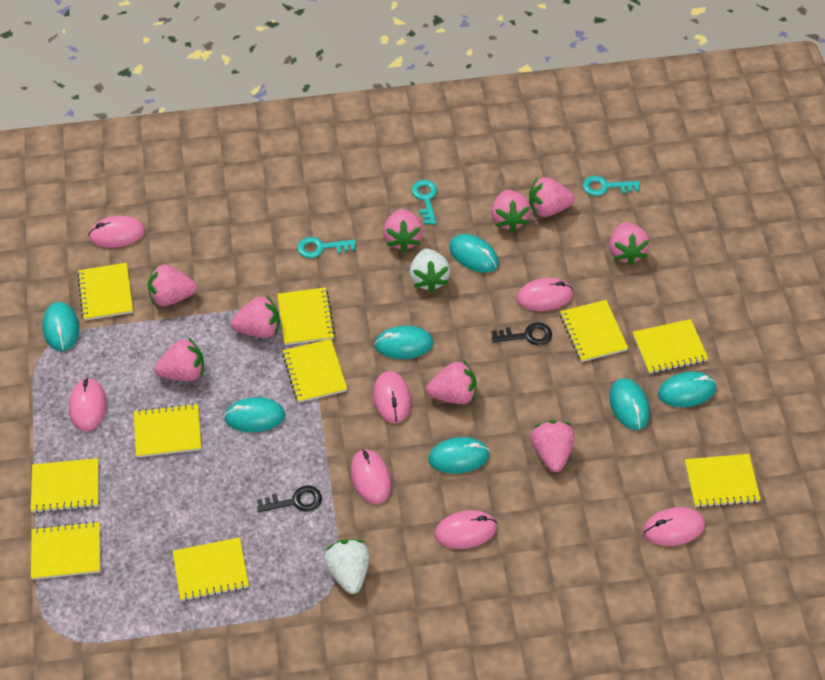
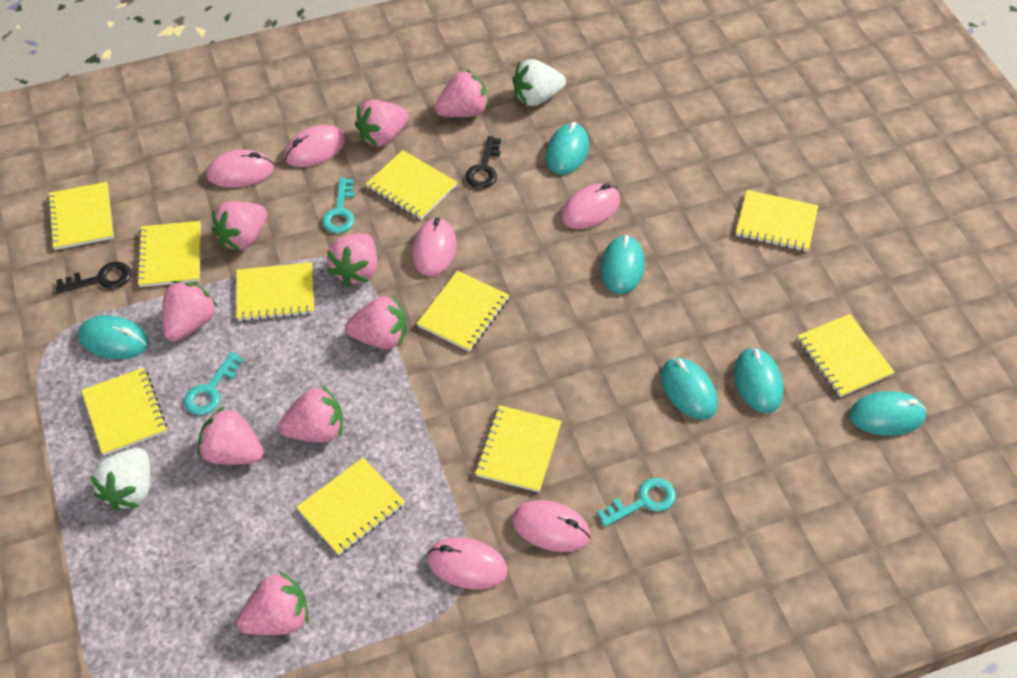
pink mouse: 7 -> 6
turquoise mouse: 7 -> 6

